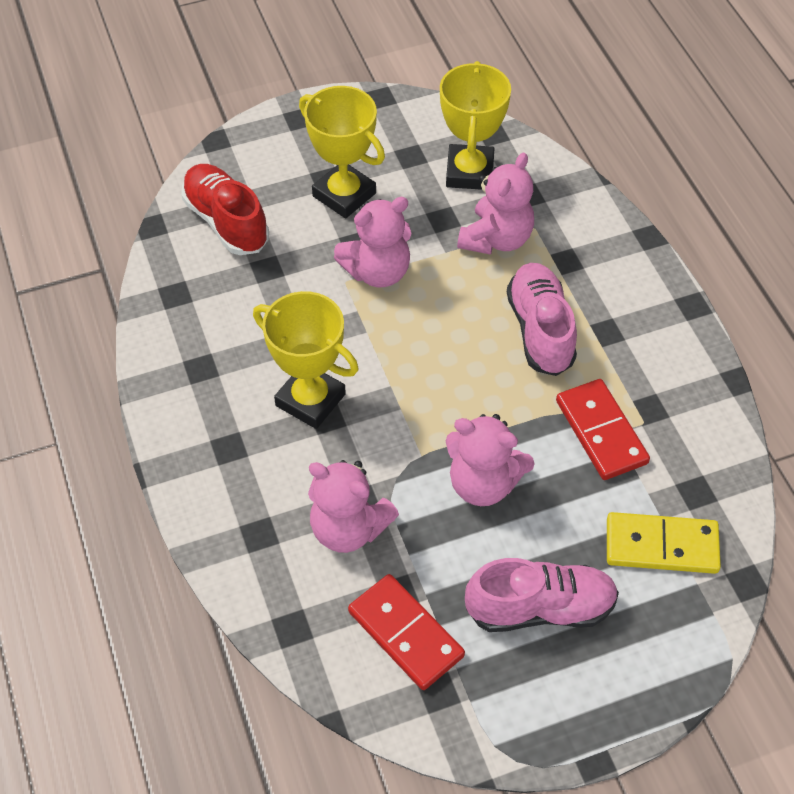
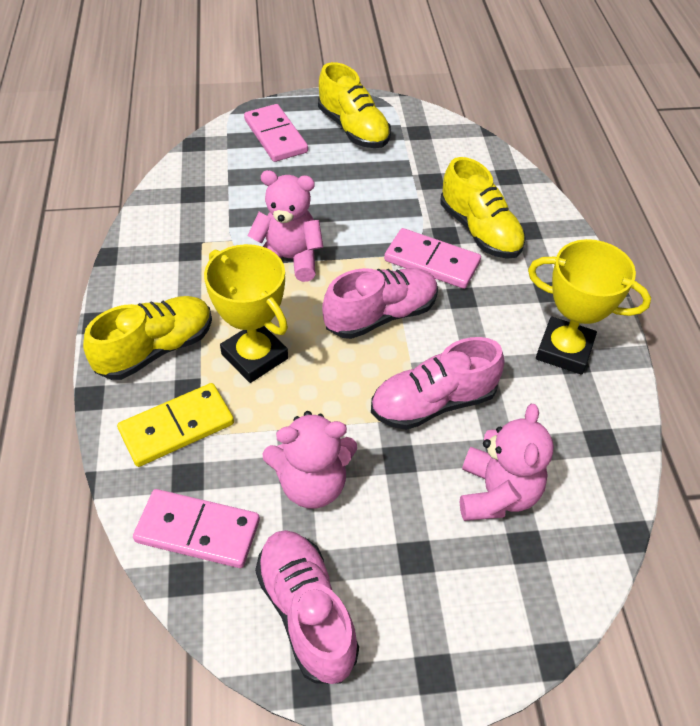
pink domino: 0 -> 3
pink shoe: 2 -> 3
pink teddy bear: 4 -> 3
red domino: 2 -> 0
red shoe: 1 -> 0
yellow shoe: 0 -> 3
yellow trophy: 3 -> 2

